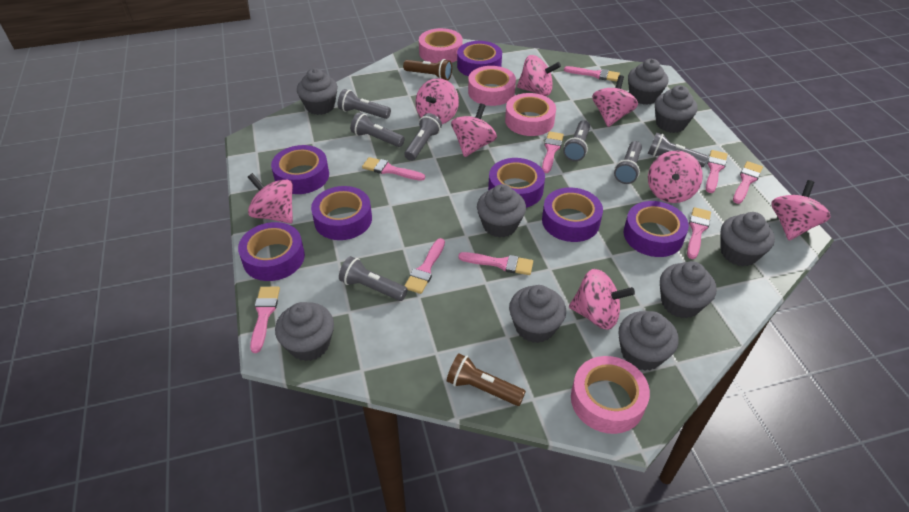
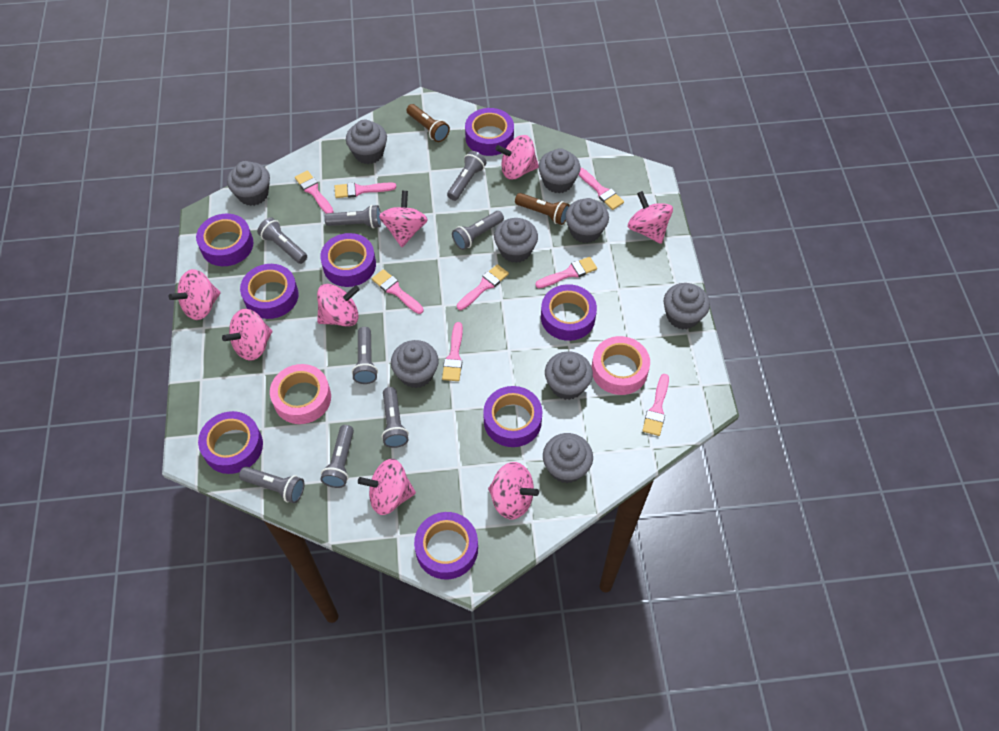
grey flashlight: 7 -> 8
pink brush: 9 -> 8
pink tape: 4 -> 2
purple tape: 7 -> 8

